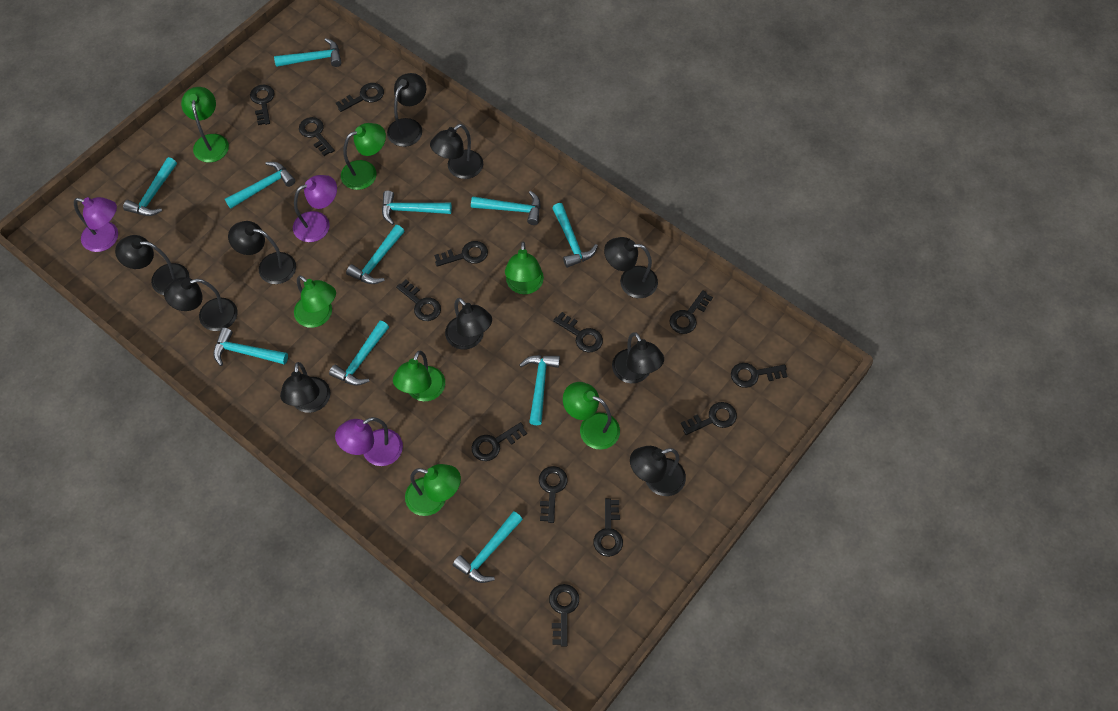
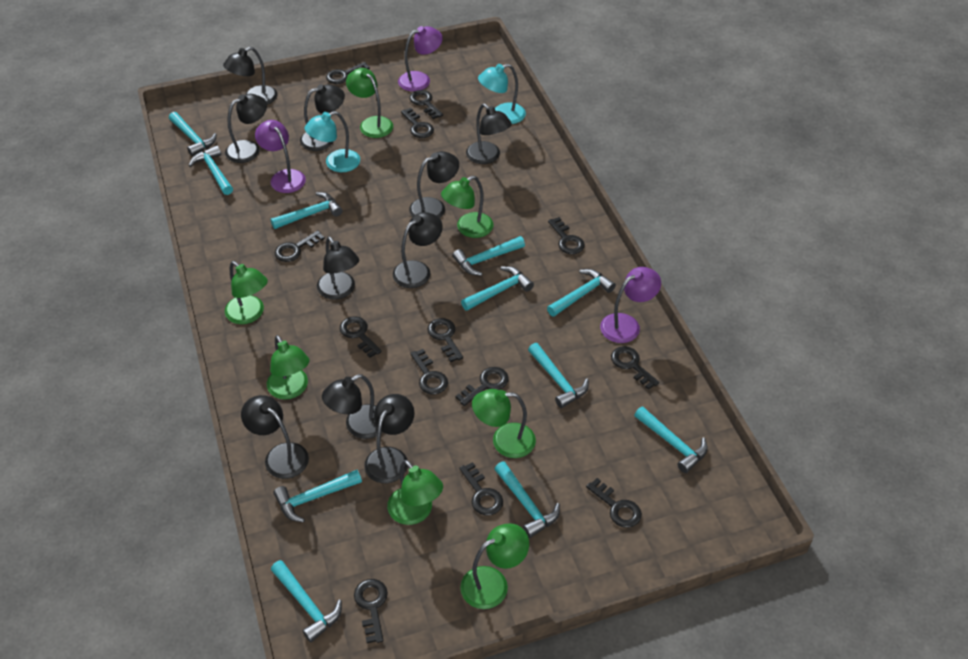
turquoise lamp: 0 -> 2

